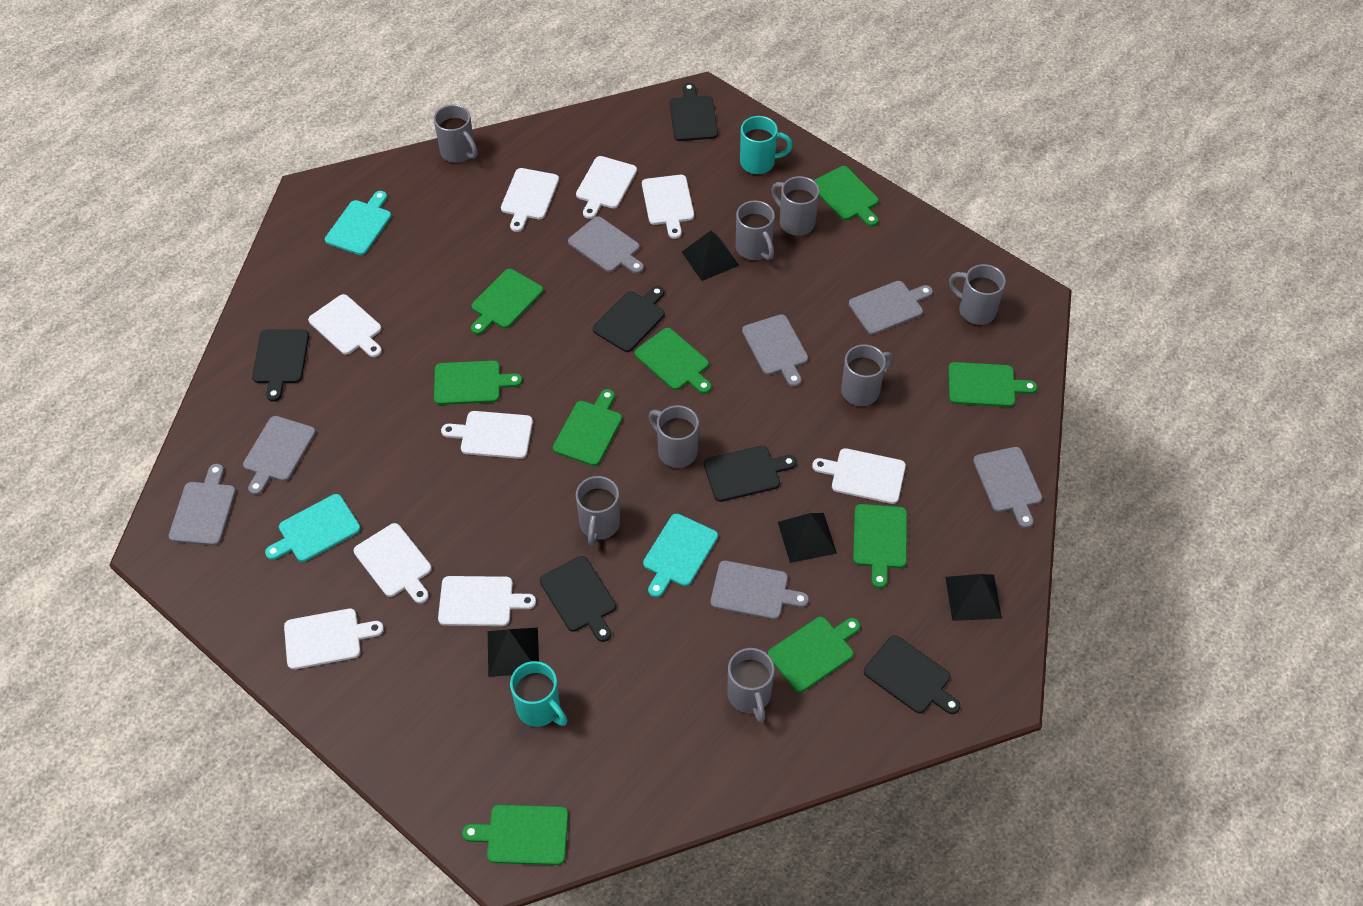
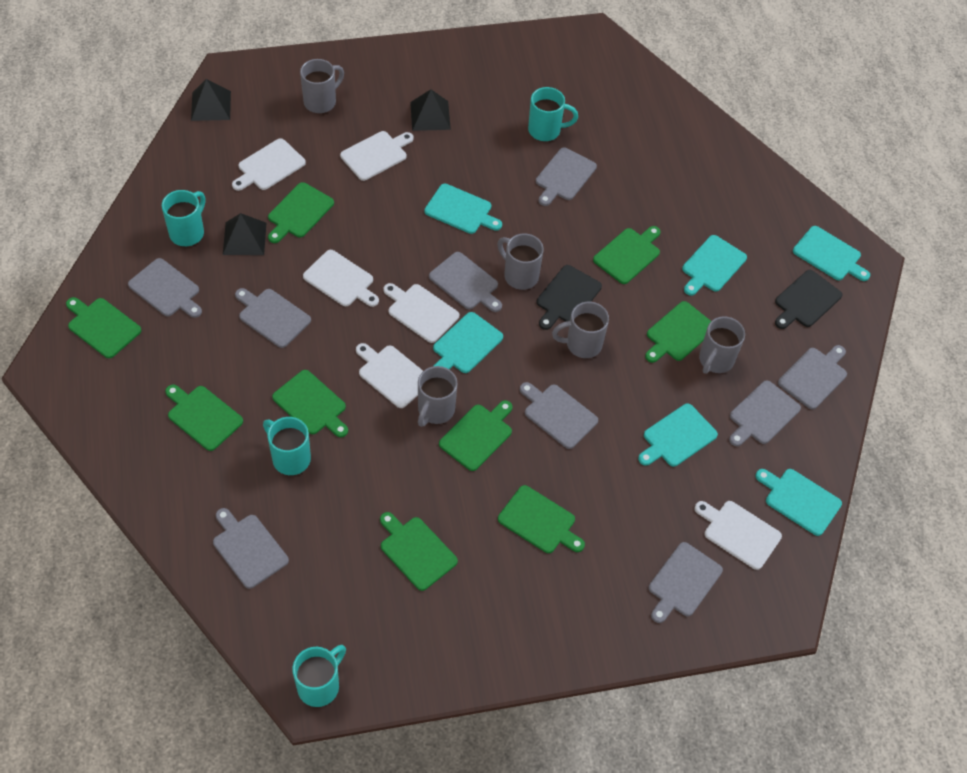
black cutting board: 6 -> 2
black pyramid: 4 -> 3
grey cutting board: 7 -> 9
grey mug: 8 -> 5
turquoise cutting board: 3 -> 6
turquoise mug: 2 -> 4
white cutting board: 9 -> 6

